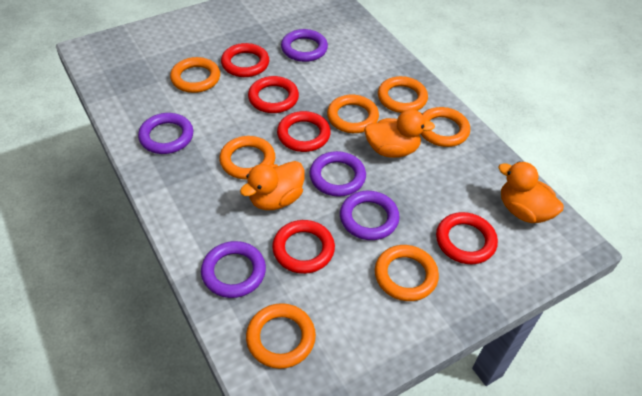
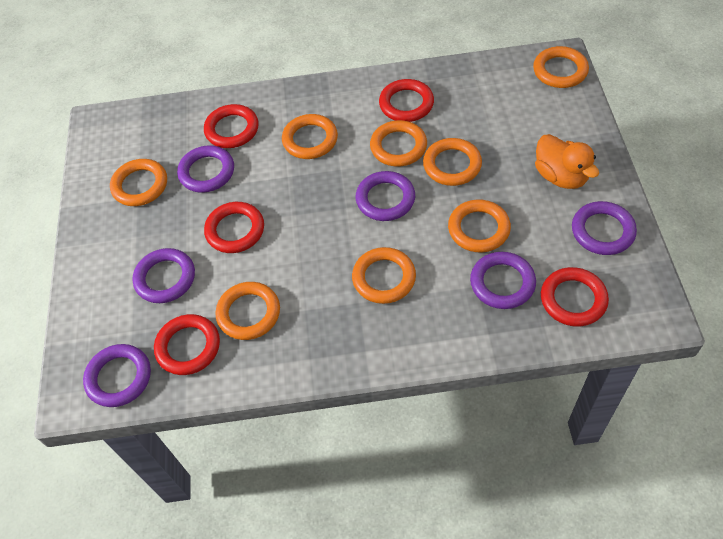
orange duck: 3 -> 1
orange ring: 7 -> 8
purple ring: 5 -> 6

